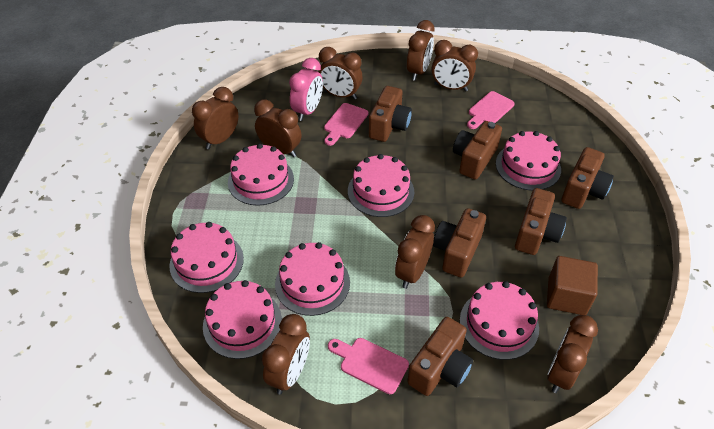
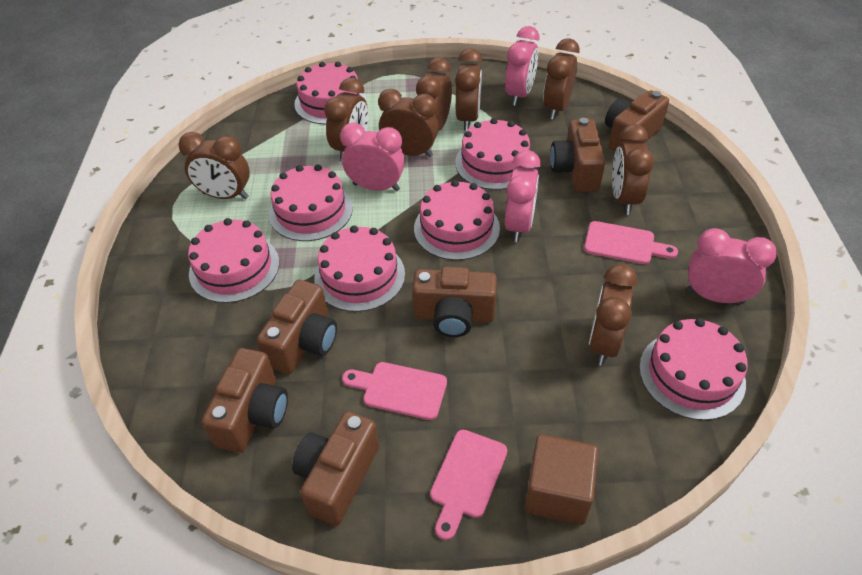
pink clock: 1 -> 4

